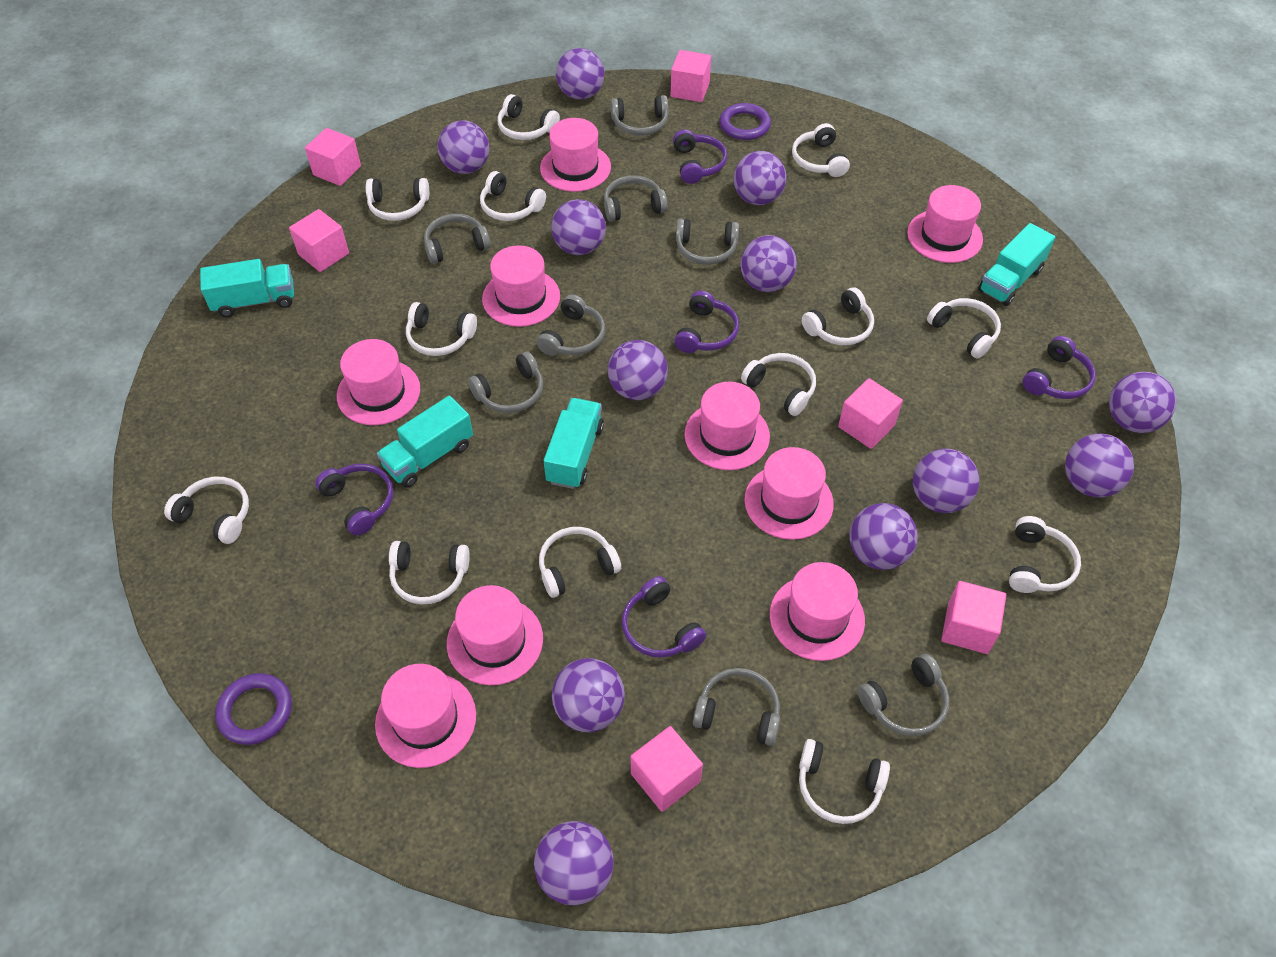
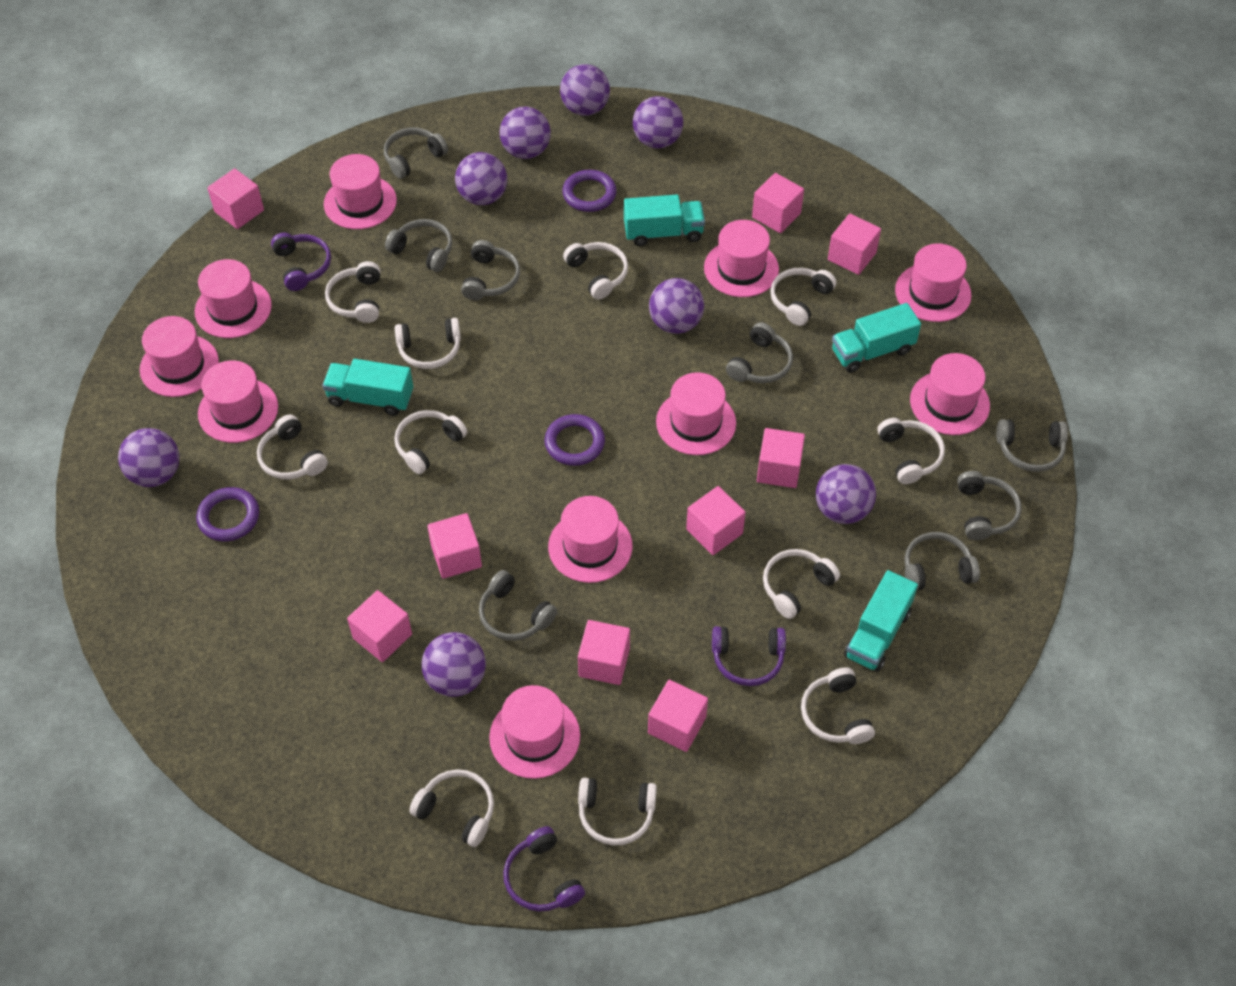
pink cube: 6 -> 9
pink hat: 9 -> 10
purple ball: 12 -> 8
purple headphones: 5 -> 3
purple ring: 2 -> 3
white headphones: 13 -> 11

